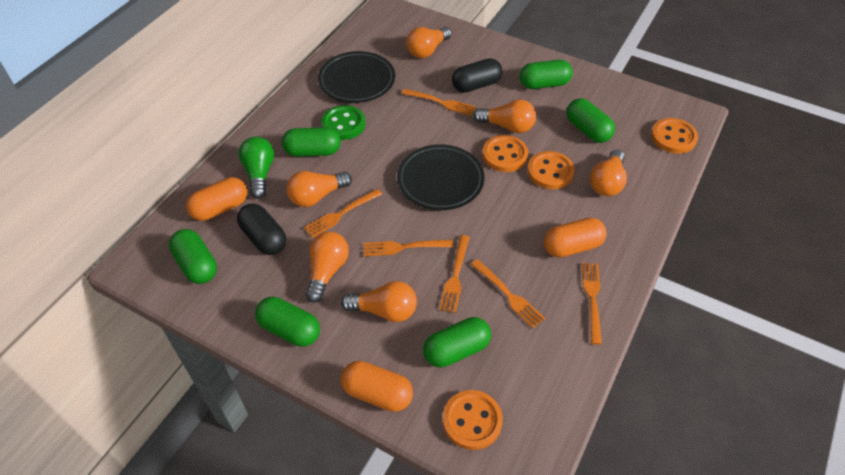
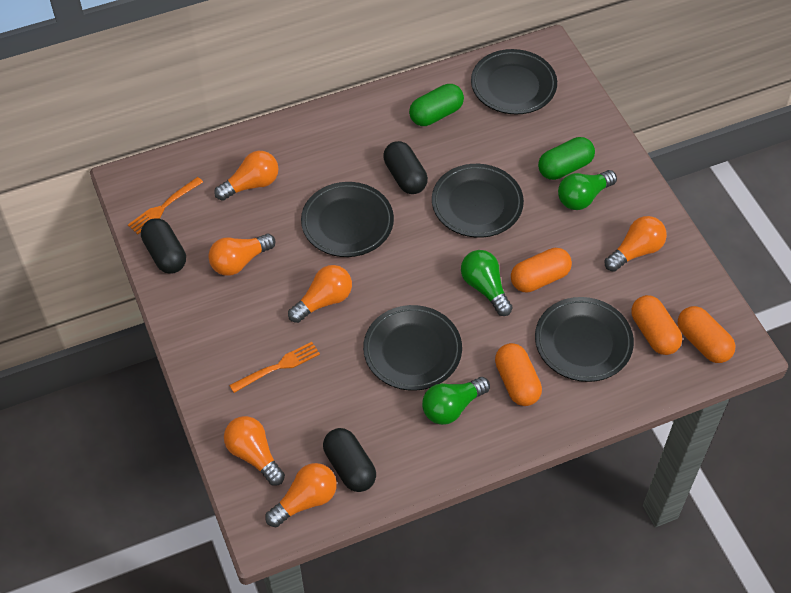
black capsule: 2 -> 3
black plate: 2 -> 5
green button: 1 -> 0
green capsule: 6 -> 2
green light bulb: 1 -> 3
orange button: 4 -> 0
orange capsule: 3 -> 4
orange fork: 6 -> 2

